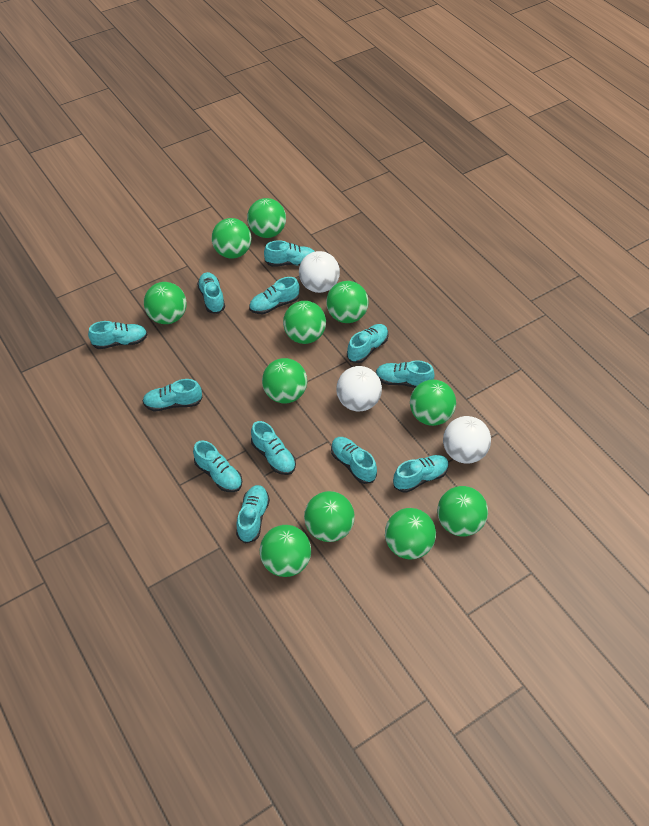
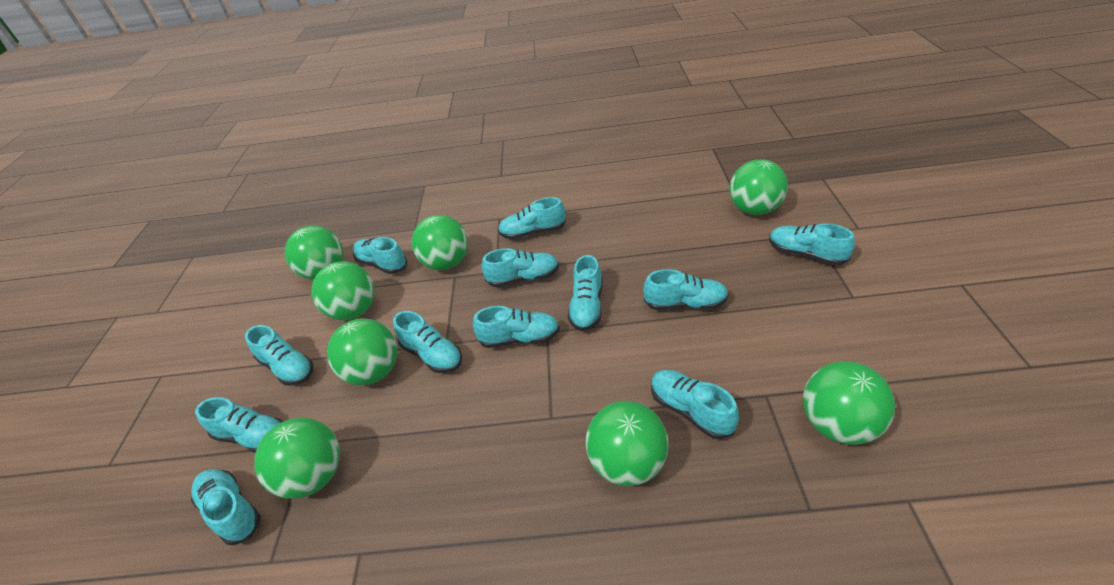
green ball: 11 -> 8
white ball: 3 -> 0

